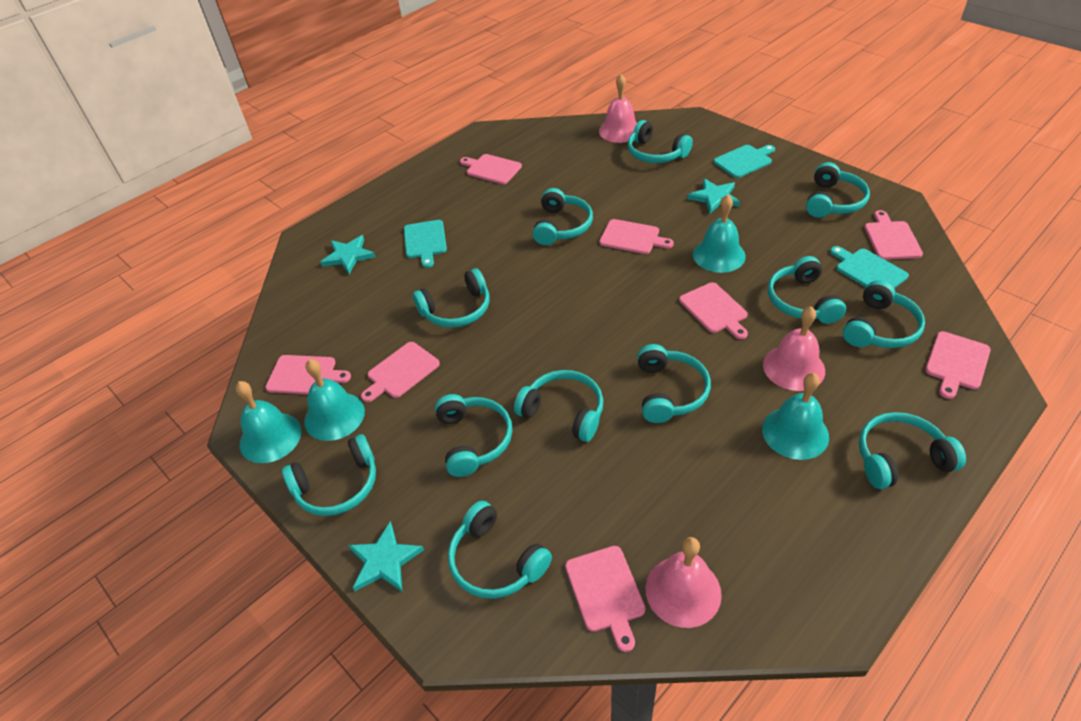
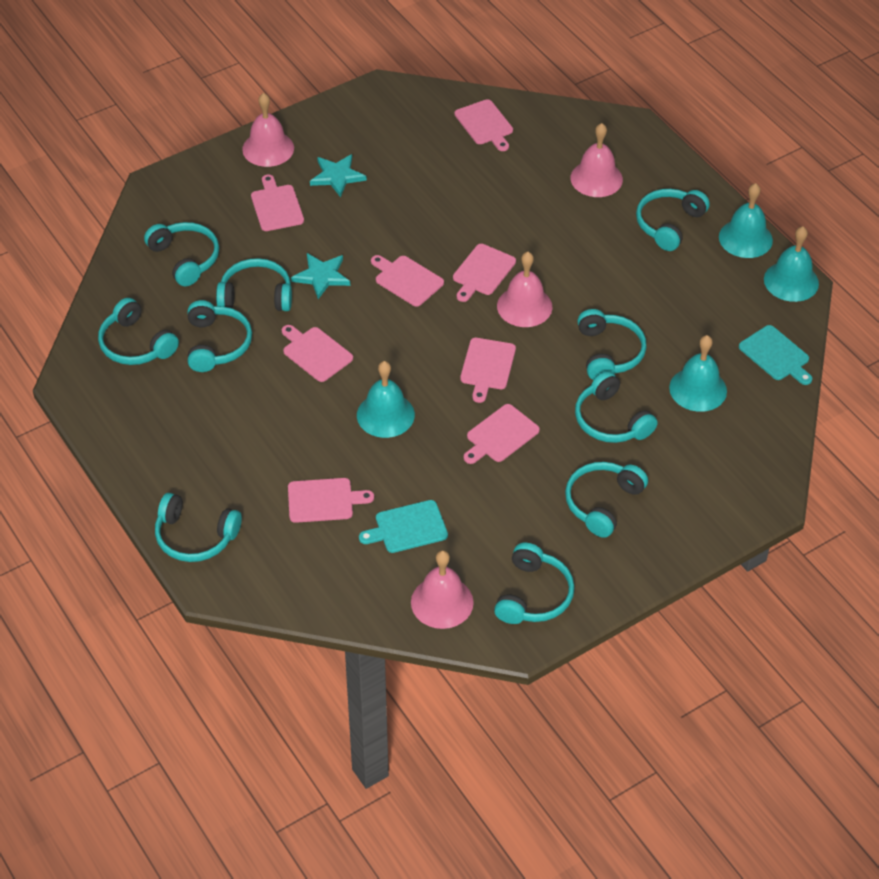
pink bell: 3 -> 4
turquoise cutting board: 3 -> 2
turquoise headphones: 12 -> 10
turquoise star: 3 -> 2

